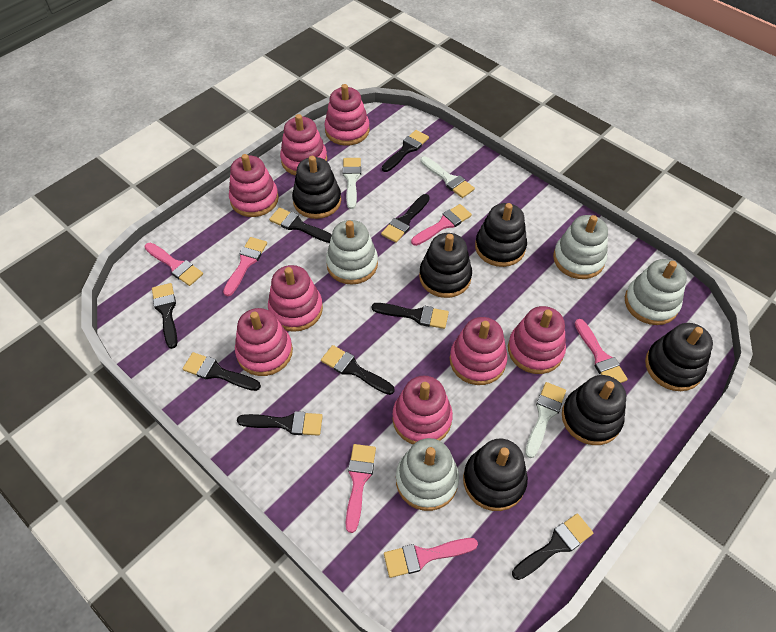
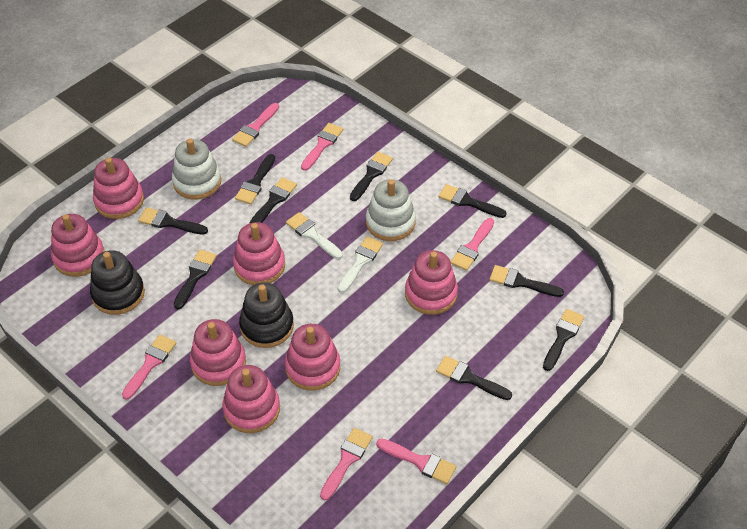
black stacking toy: 6 -> 2
pink stacking toy: 8 -> 7
white brush: 3 -> 2
white stacking toy: 4 -> 2

